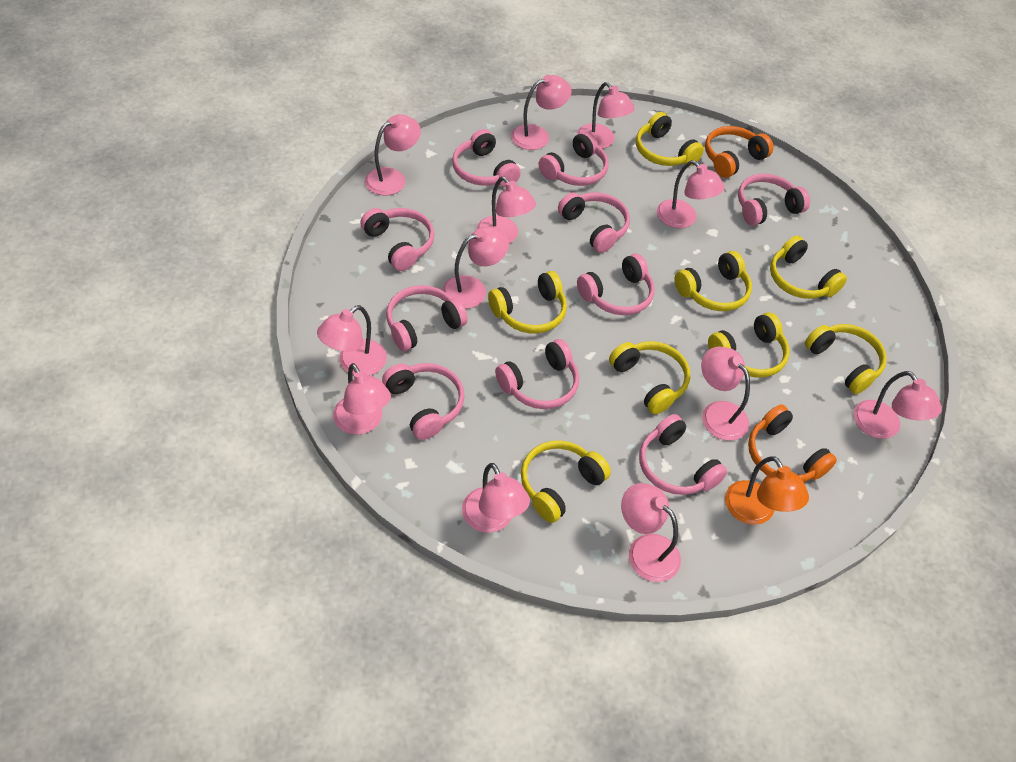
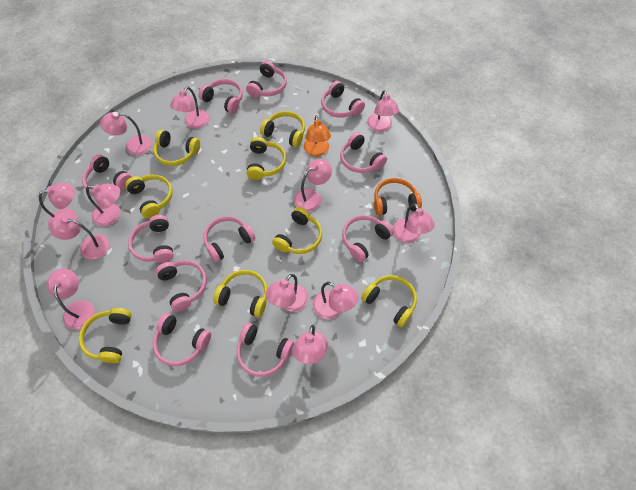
orange headphones: 2 -> 1
pink headphones: 10 -> 11

